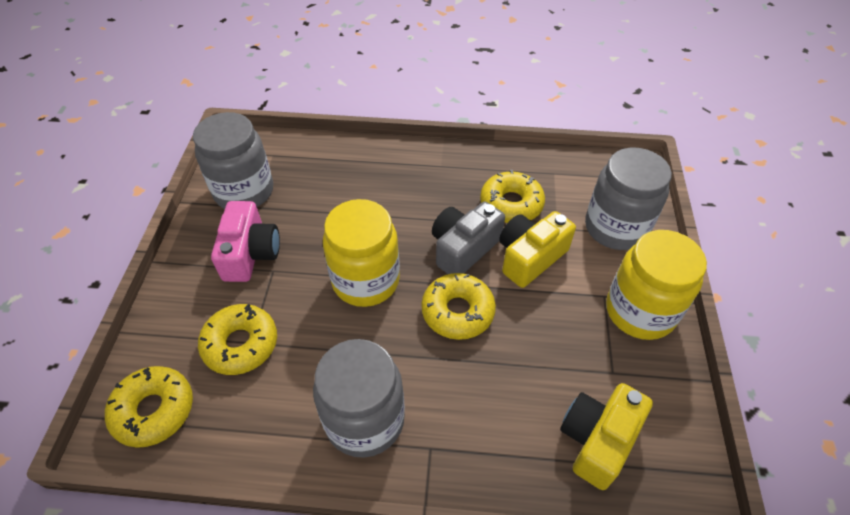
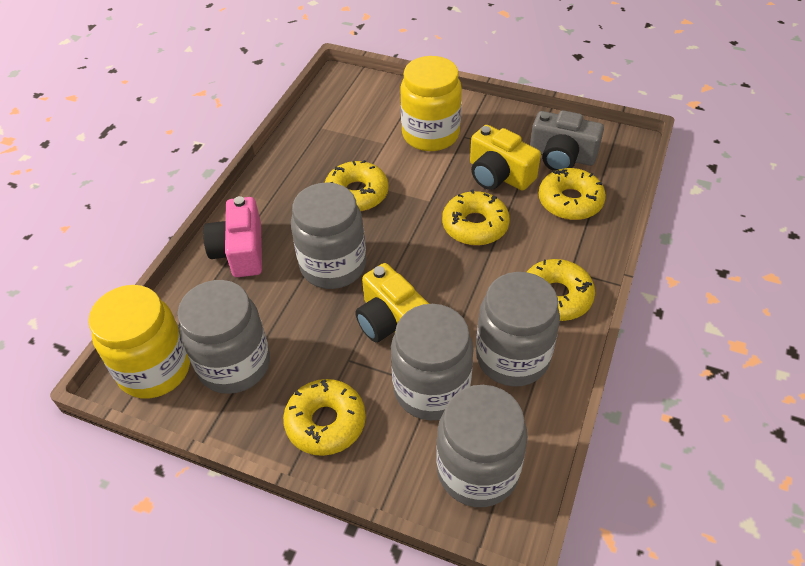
grey jar: 3 -> 5
yellow donut: 4 -> 5

